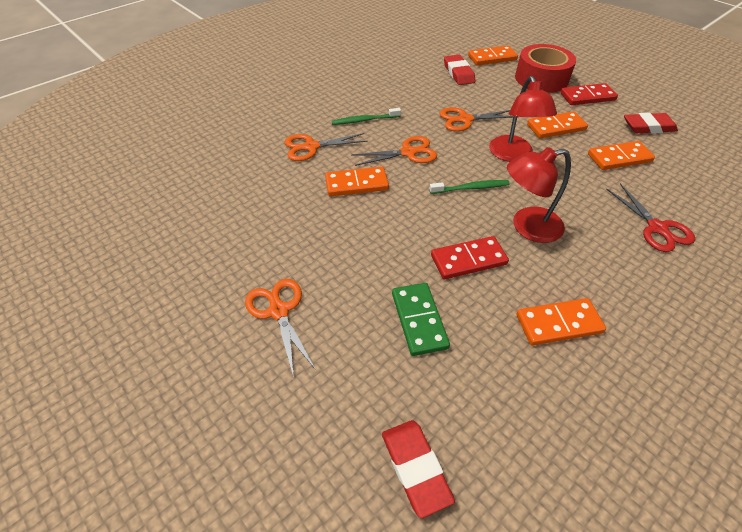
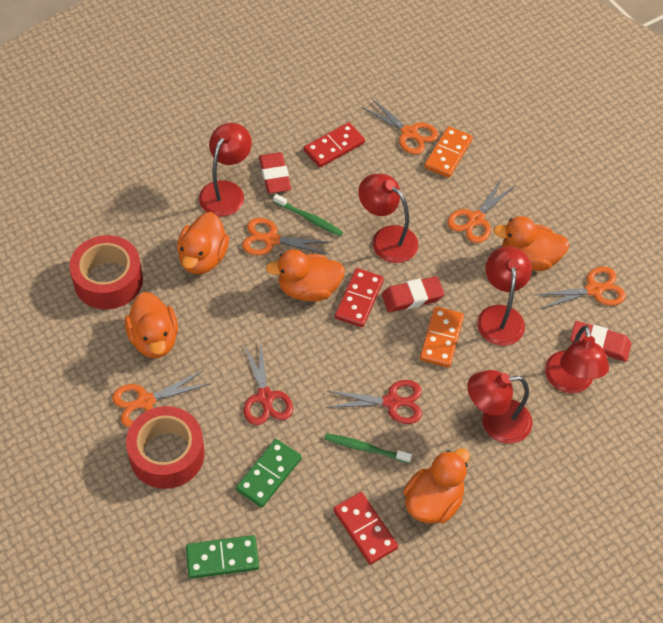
green domino: 1 -> 2
orange domino: 5 -> 2
orange duck: 0 -> 5
orange scissors: 4 -> 5
red domino: 2 -> 3
red lamp: 2 -> 5
red scissors: 1 -> 2
red tape: 1 -> 2

